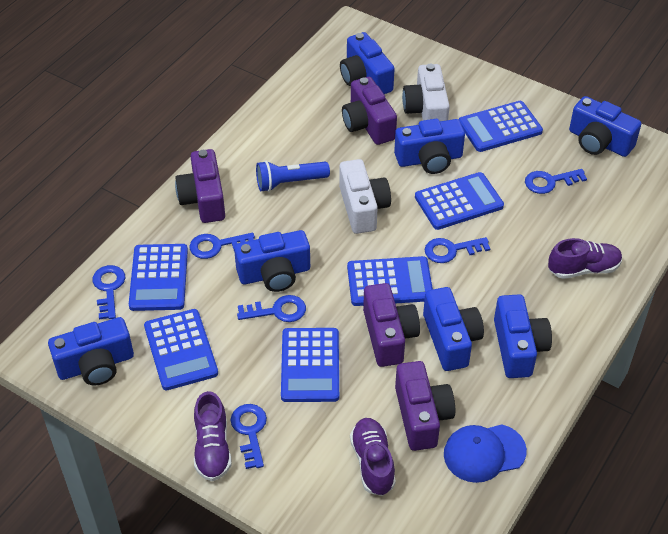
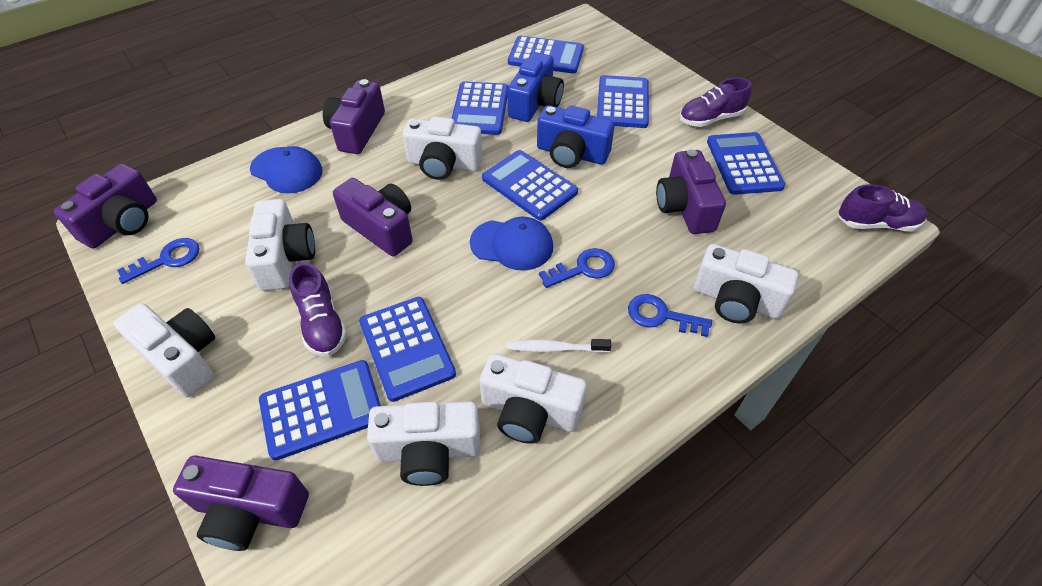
blue calculator: 6 -> 7
blue camera: 7 -> 2
blue cap: 1 -> 2
blue flashlight: 1 -> 0
blue key: 6 -> 3
purple camera: 4 -> 5
white camera: 2 -> 6
white toothbrush: 0 -> 1

